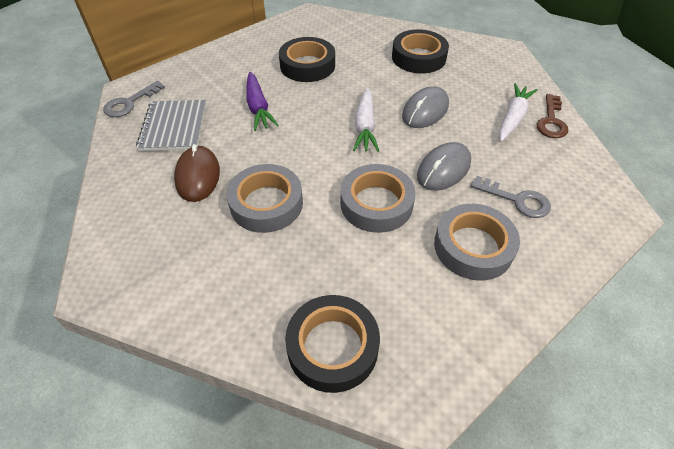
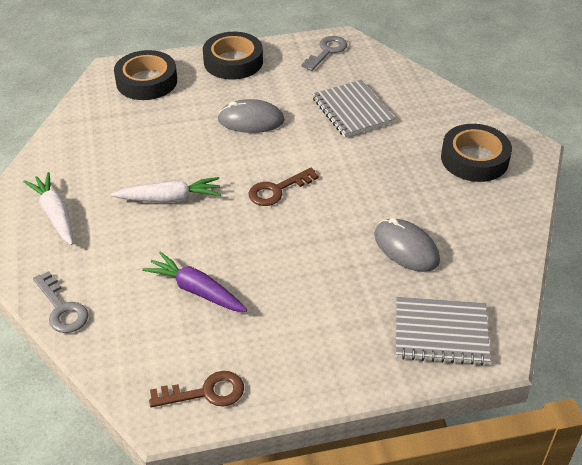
brown key: 1 -> 2
brown mouse: 1 -> 0
grey notebook: 1 -> 2
grey tape: 3 -> 0

